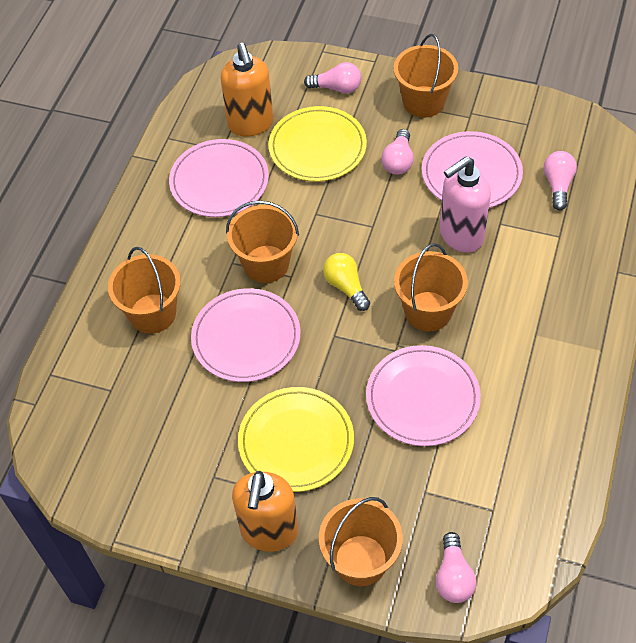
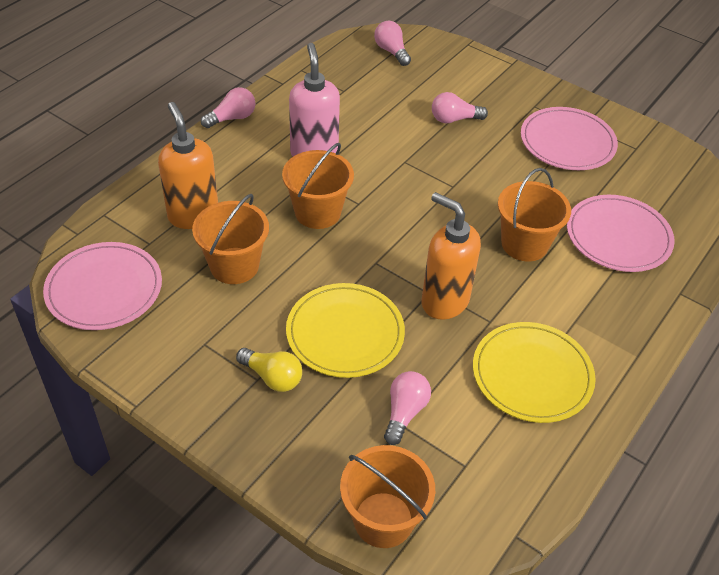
orange bucket: 5 -> 4
pink plate: 4 -> 3

